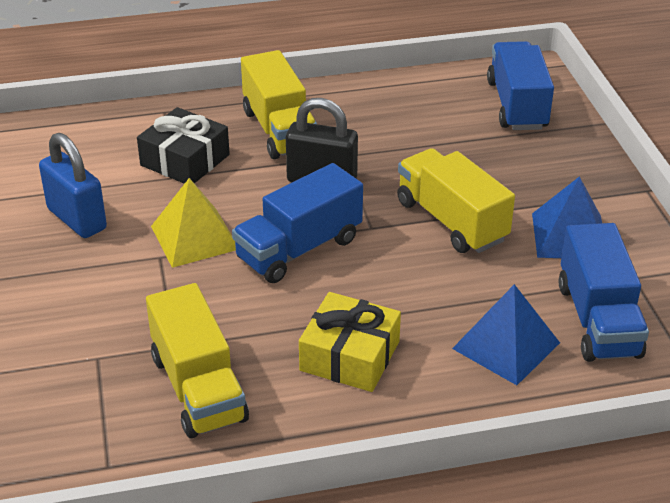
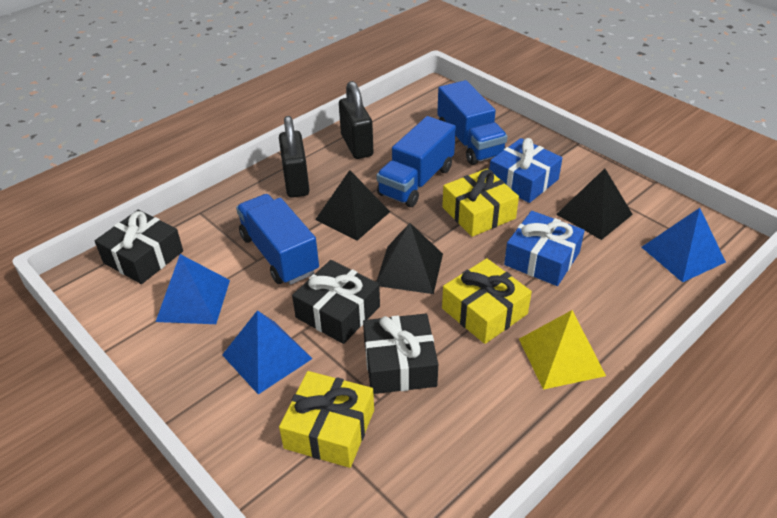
black gift: 1 -> 3
black padlock: 1 -> 2
black pyramid: 0 -> 3
blue gift: 0 -> 2
blue padlock: 1 -> 0
blue pyramid: 2 -> 3
yellow gift: 1 -> 3
yellow truck: 3 -> 0

